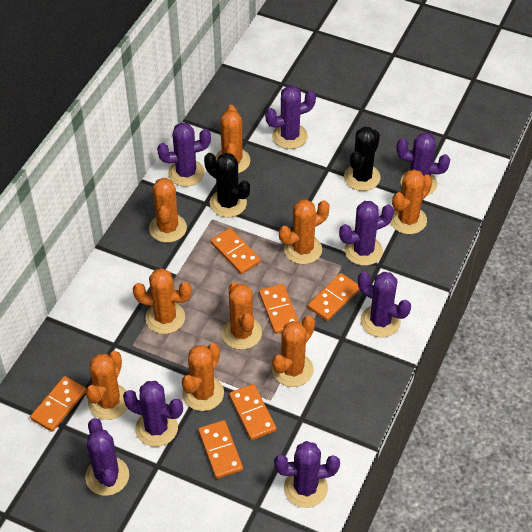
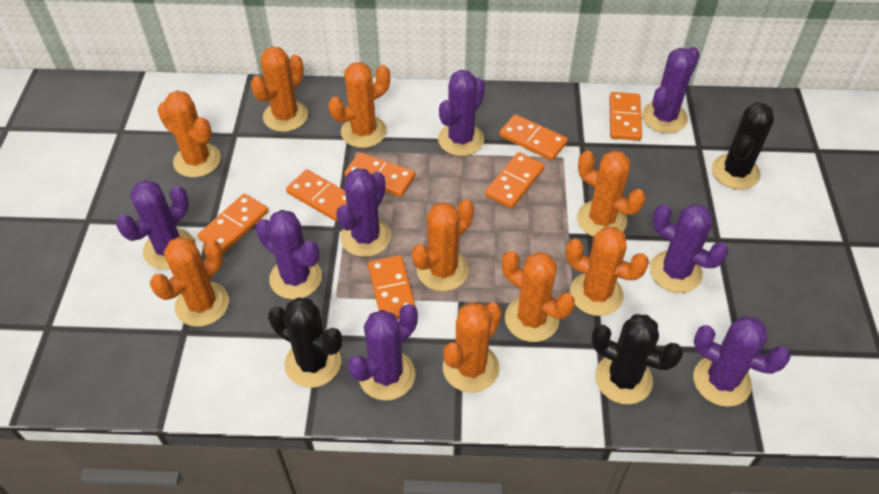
black cactus: 2 -> 3
orange domino: 6 -> 7

